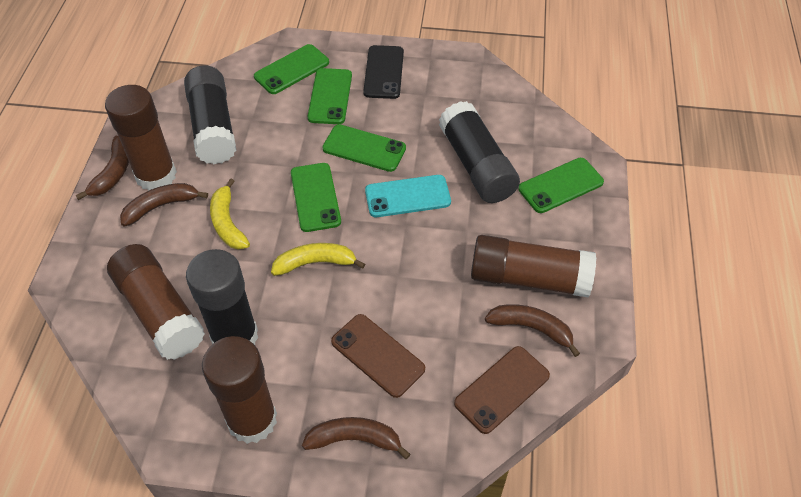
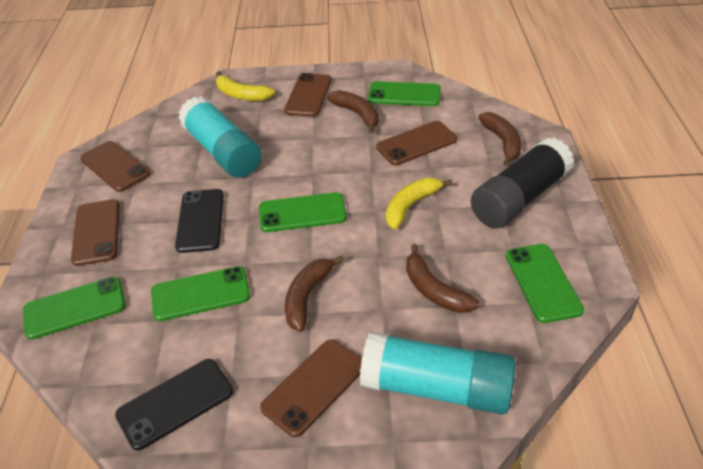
black glue stick: 3 -> 1
black phone: 1 -> 2
brown glue stick: 4 -> 0
brown phone: 2 -> 5
turquoise glue stick: 0 -> 2
turquoise phone: 1 -> 0

